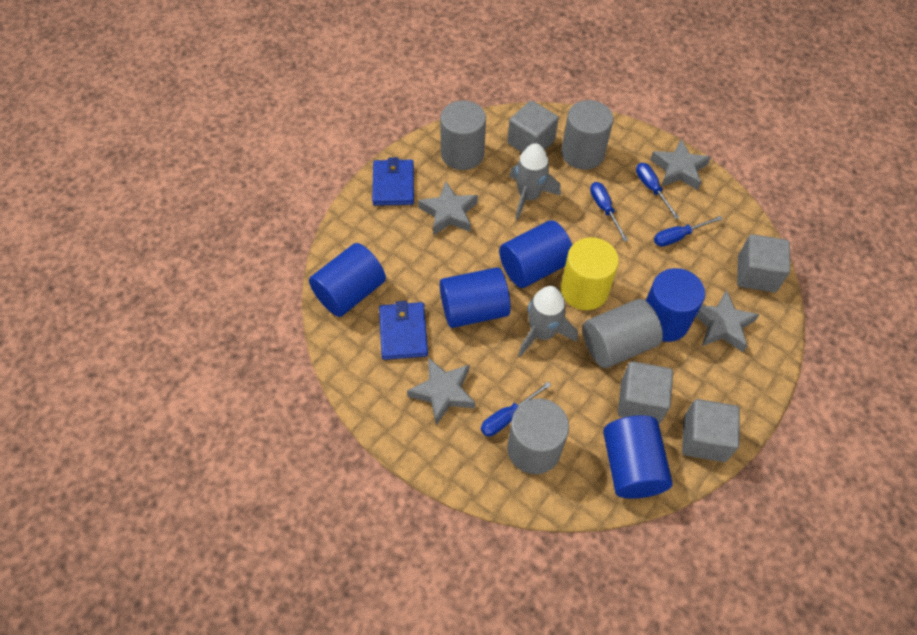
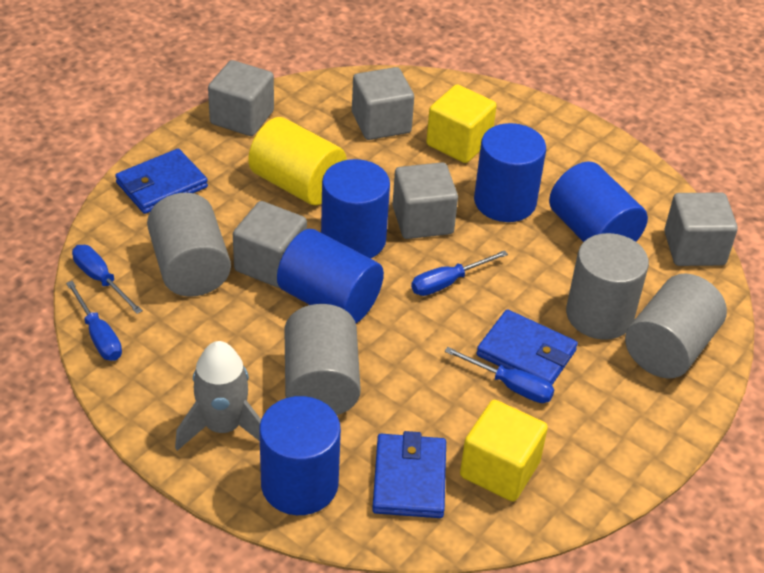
blue wallet: 2 -> 3
grey cube: 4 -> 5
grey rocket: 2 -> 1
grey star: 4 -> 0
yellow cube: 0 -> 2

